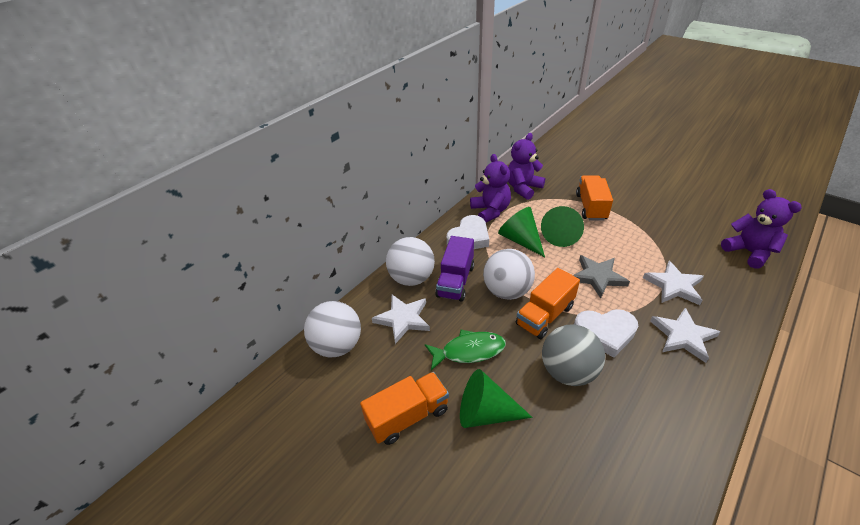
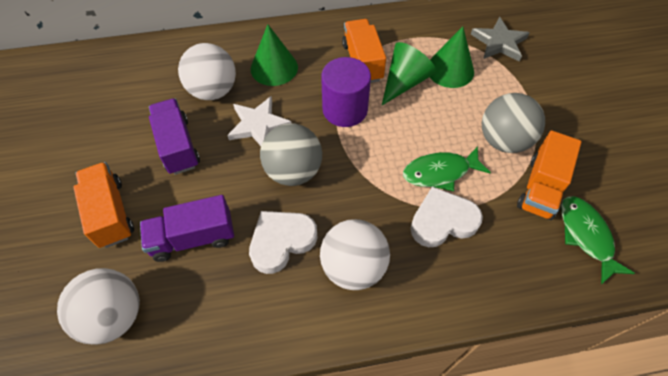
green fish: 1 -> 2
grey ball: 1 -> 2
purple cylinder: 0 -> 1
purple teddy bear: 3 -> 0
purple truck: 1 -> 2
white star: 3 -> 1

